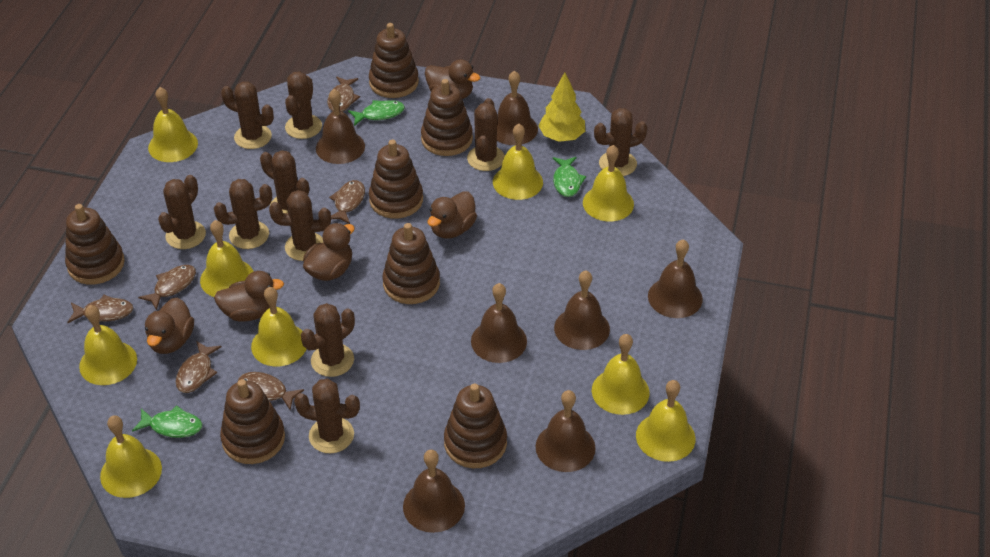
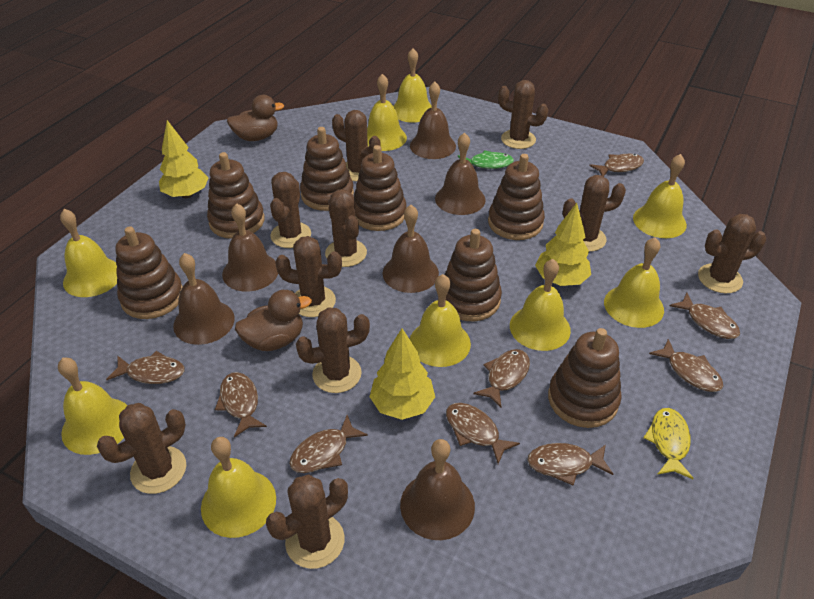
brown bell: 7 -> 6
brown duck: 5 -> 2
brown fish: 6 -> 9
green fish: 3 -> 1
yellow fish: 0 -> 1
yellow tree: 1 -> 3

